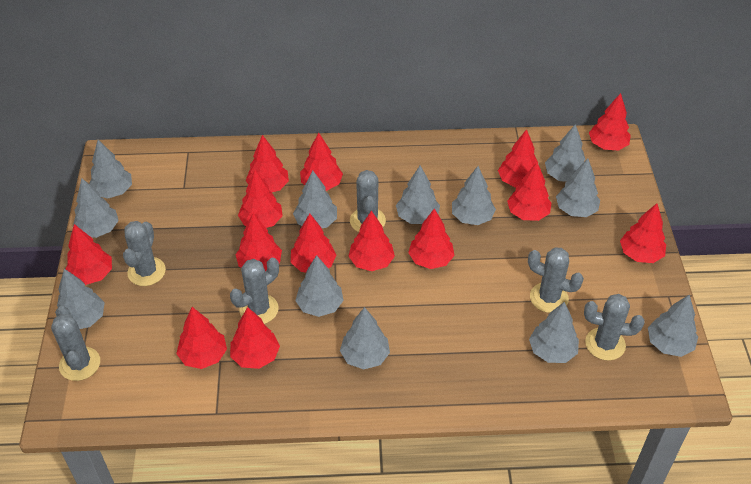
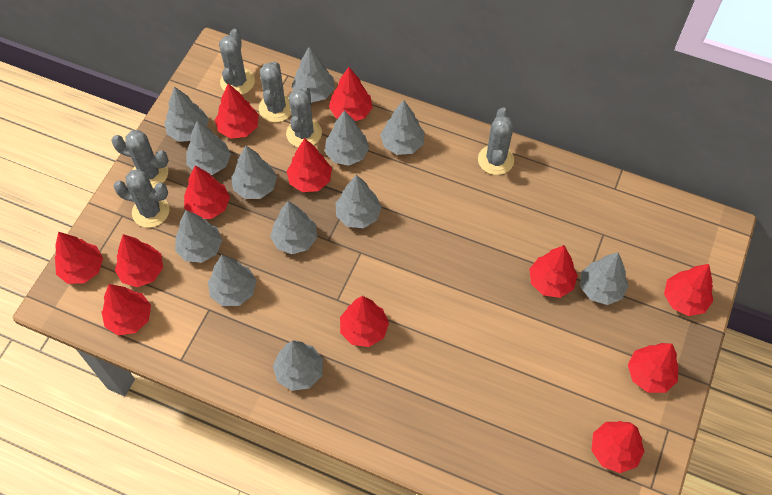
red tree: 14 -> 12

